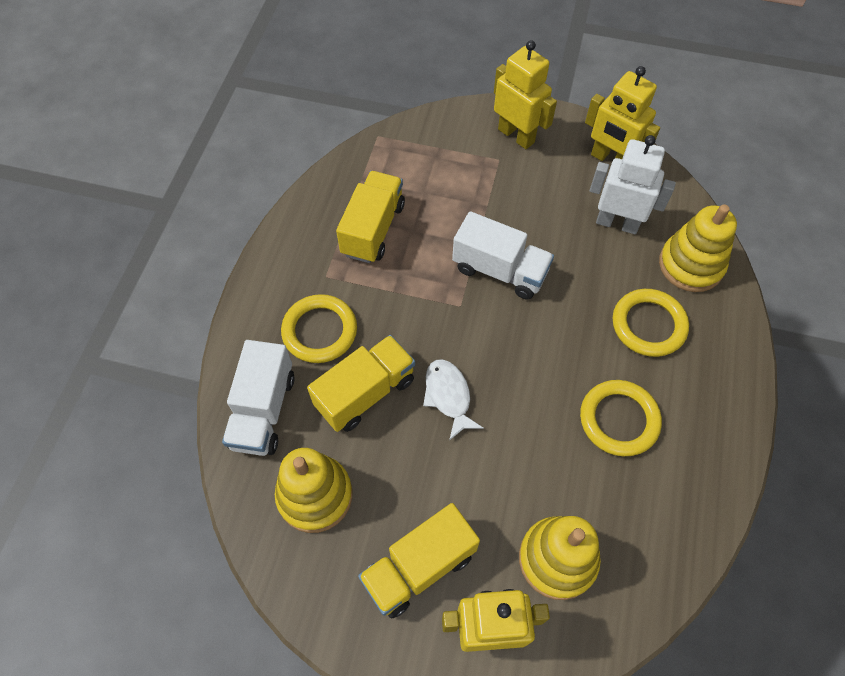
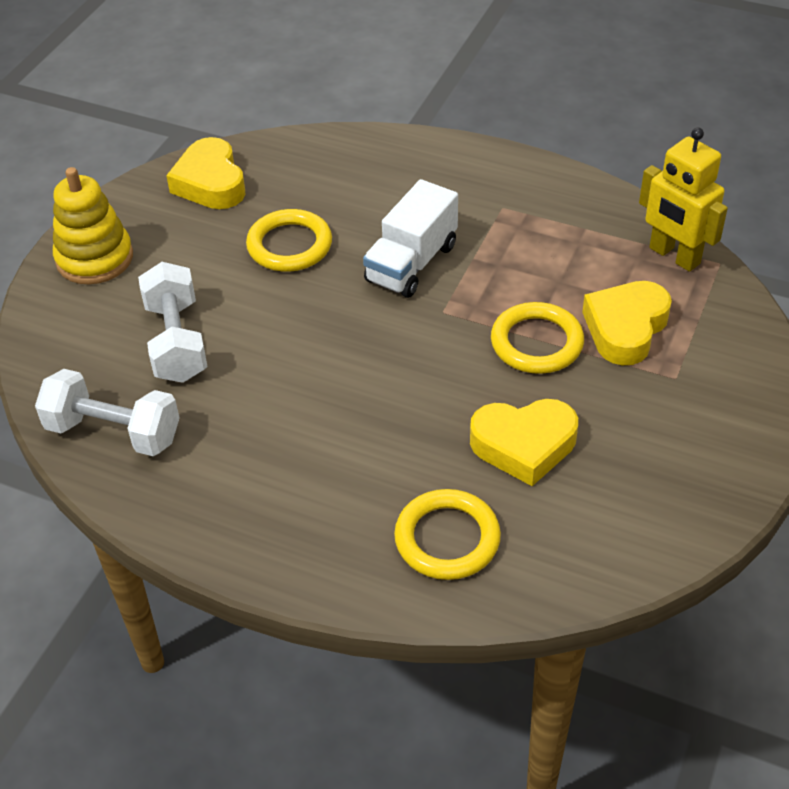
white dumbbell: 0 -> 2
white fish: 1 -> 0
white robot: 1 -> 0
white truck: 2 -> 1
yellow heart: 0 -> 3
yellow robot: 3 -> 1
yellow stacking toy: 3 -> 1
yellow truck: 3 -> 0

